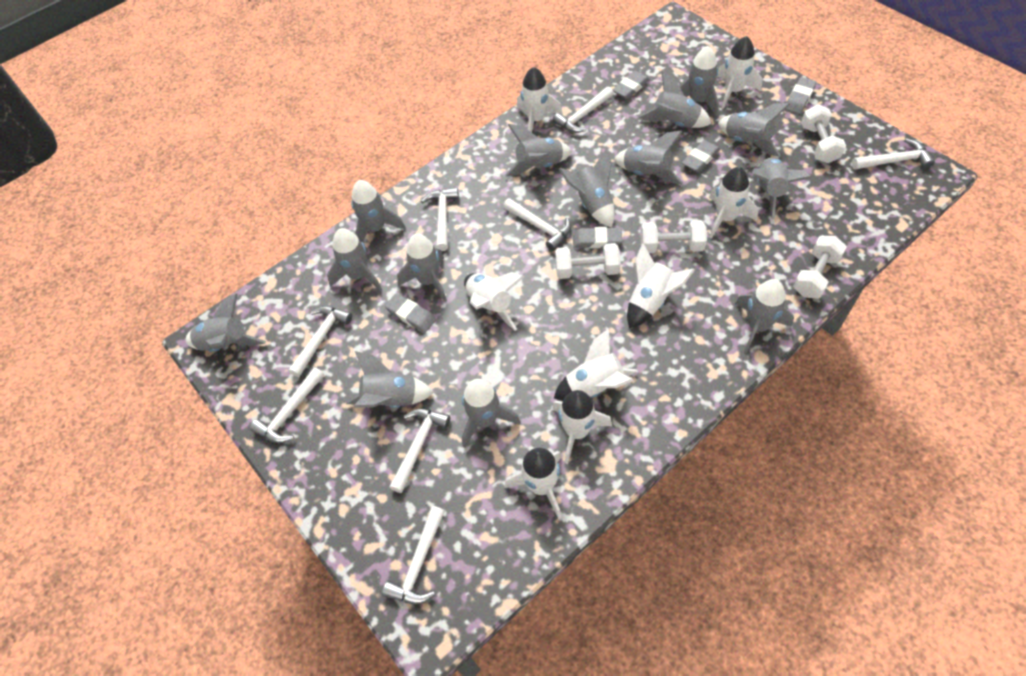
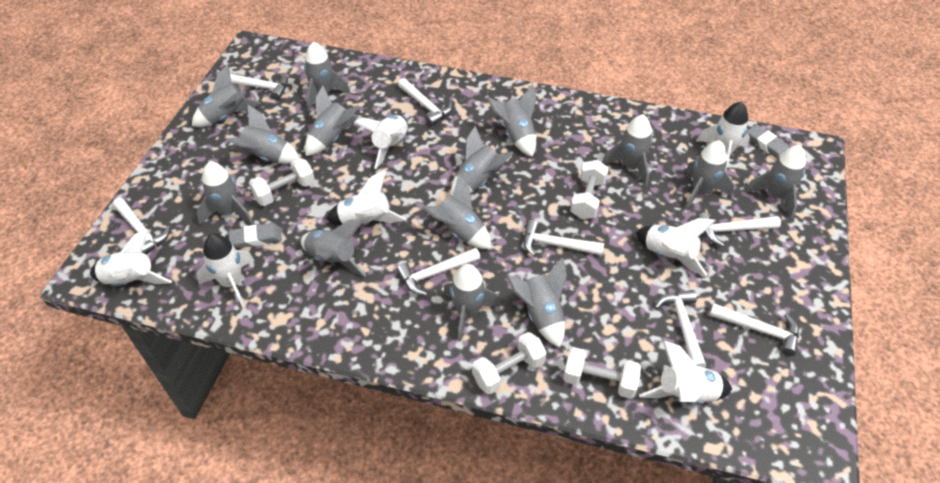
grey eraser: 5 -> 2
white rocket: 8 -> 7

